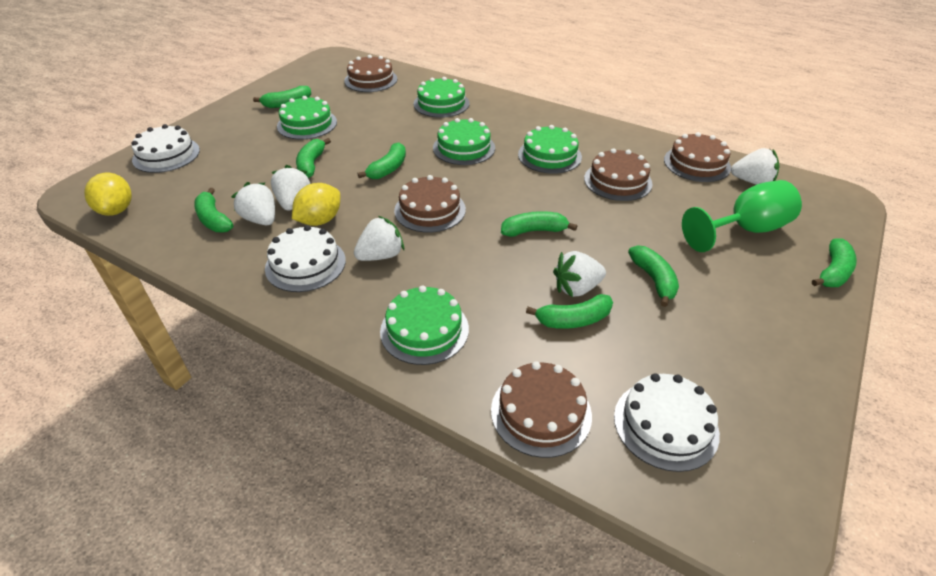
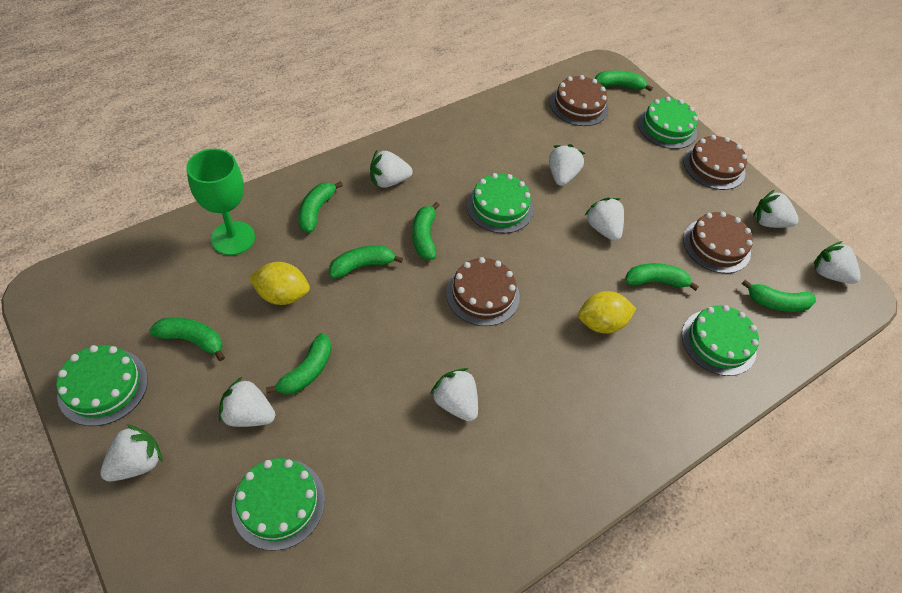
brown cake: 5 -> 4
white cake: 3 -> 0
white strawberry: 5 -> 8

